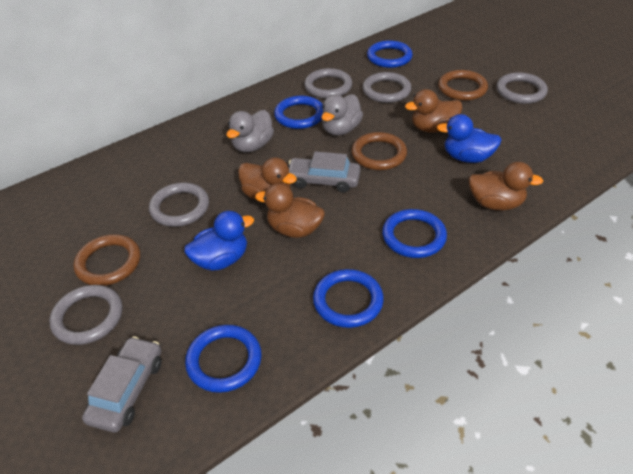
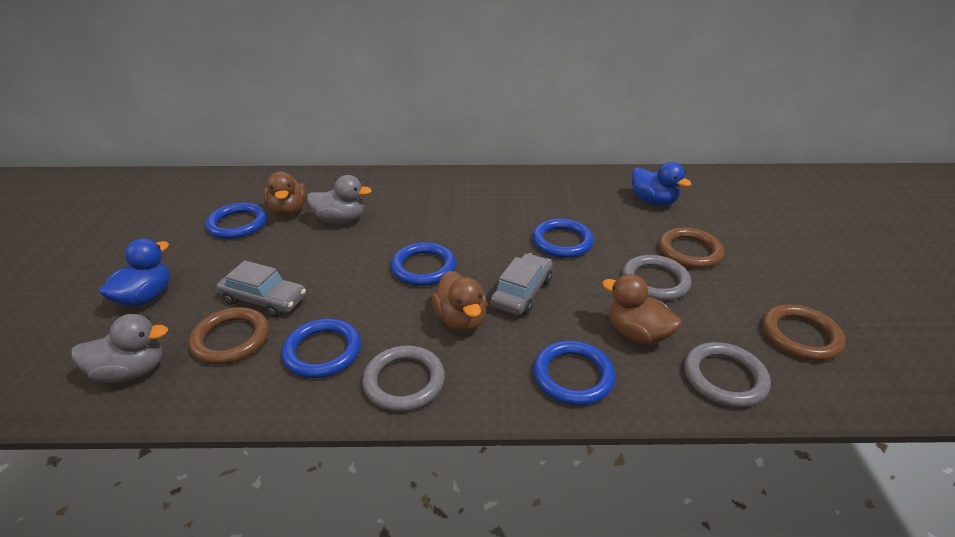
brown duck: 4 -> 3
grey ring: 5 -> 3

